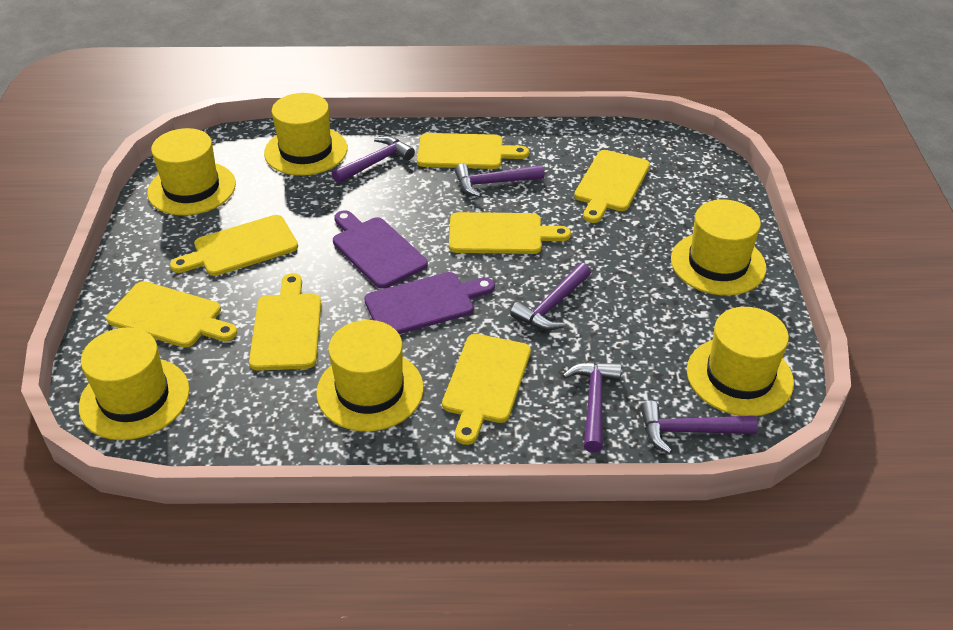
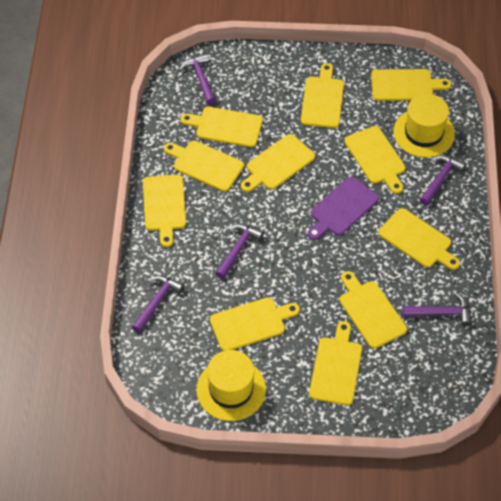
purple cutting board: 2 -> 1
yellow cutting board: 7 -> 11
yellow hat: 6 -> 2

